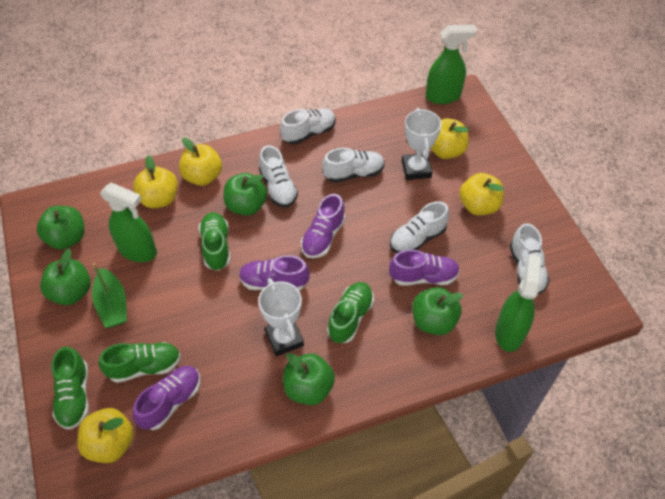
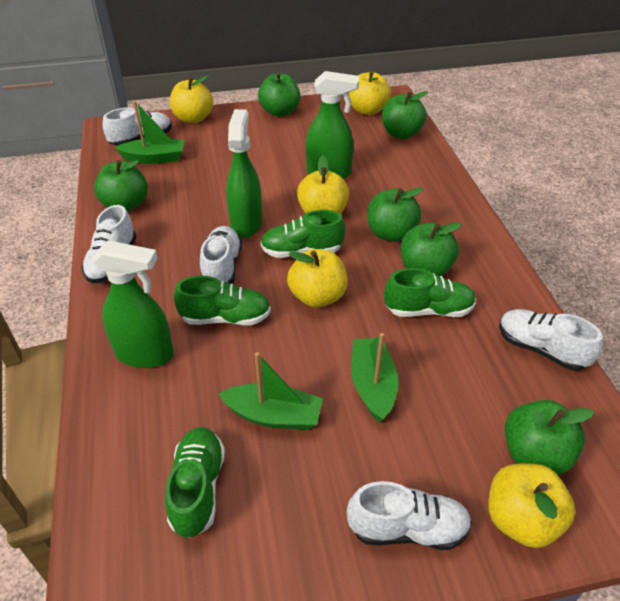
green apple: 5 -> 6
green boat: 1 -> 3
purple shoe: 4 -> 0
white trophy: 2 -> 0

